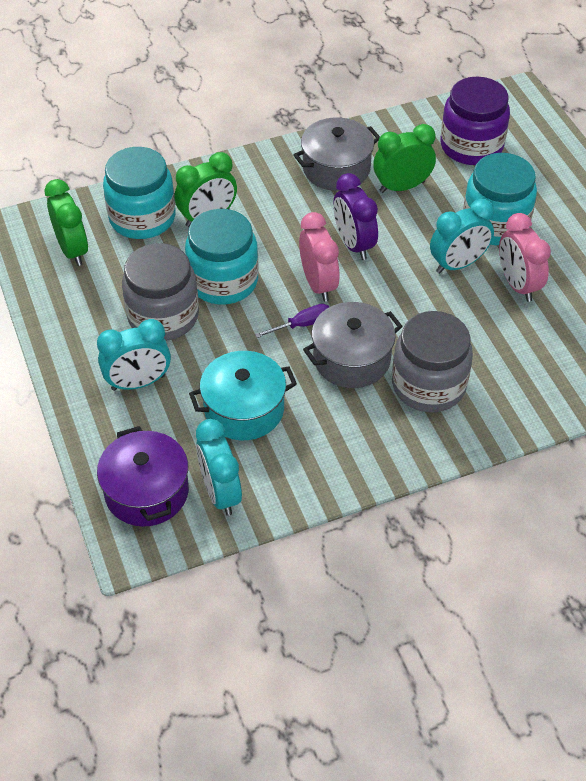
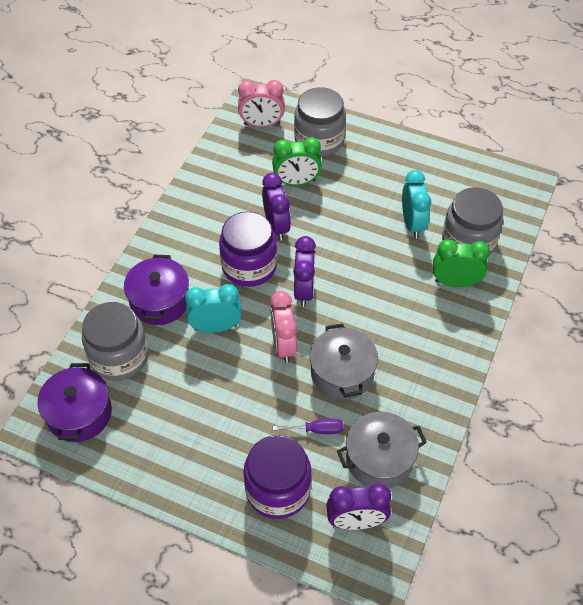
green clock: 3 -> 2
grey jar: 2 -> 3
purple clock: 1 -> 3
purple jar: 1 -> 2
purple pot: 1 -> 2
turquoise clock: 3 -> 2
turquoise jar: 3 -> 0
turquoise pot: 1 -> 0

